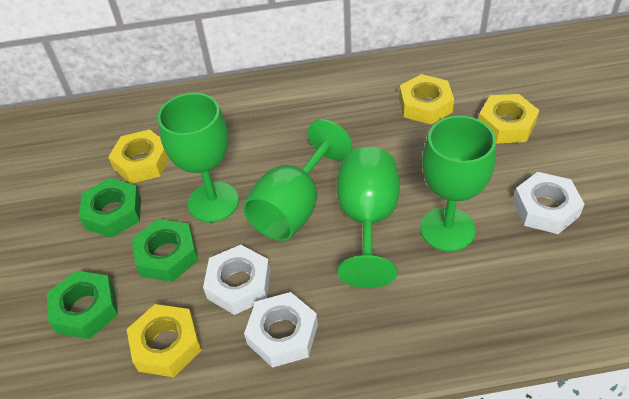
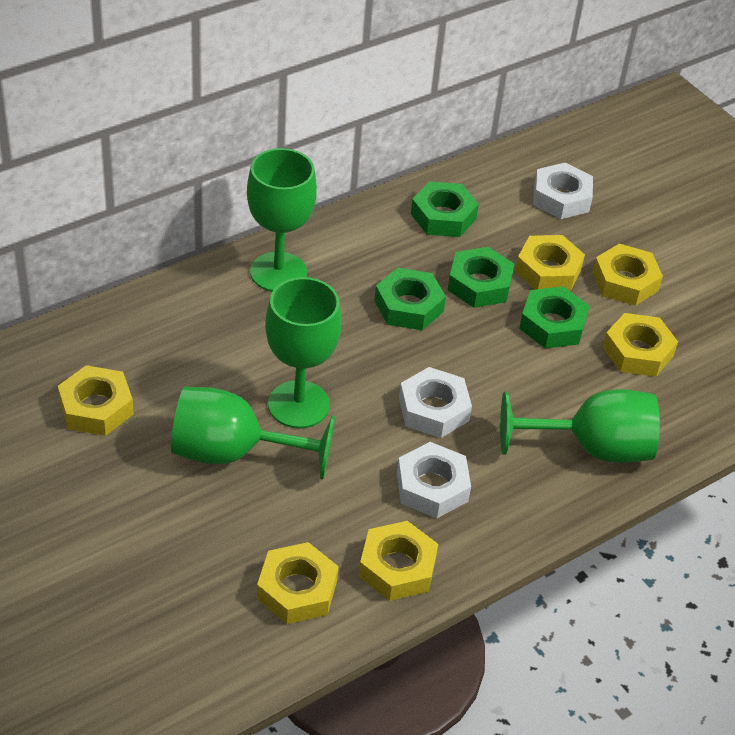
green nut: 3 -> 4
yellow nut: 4 -> 6

